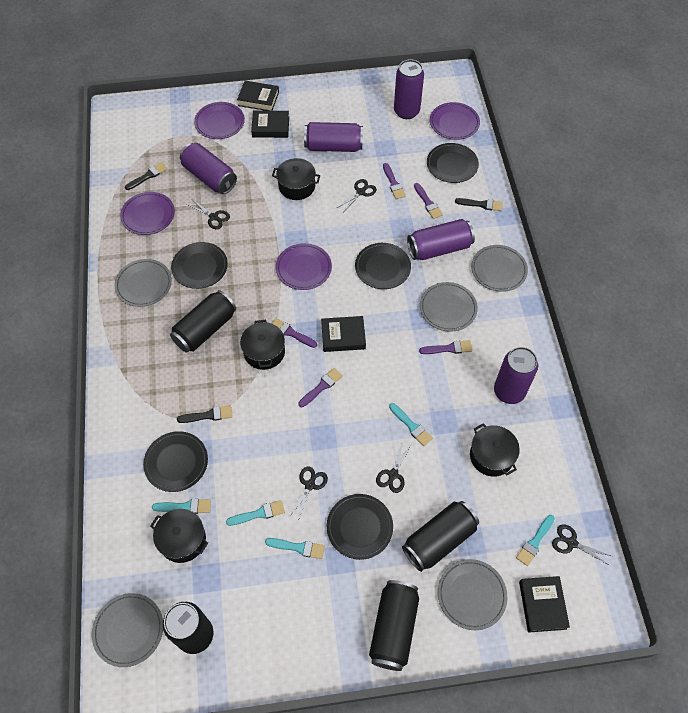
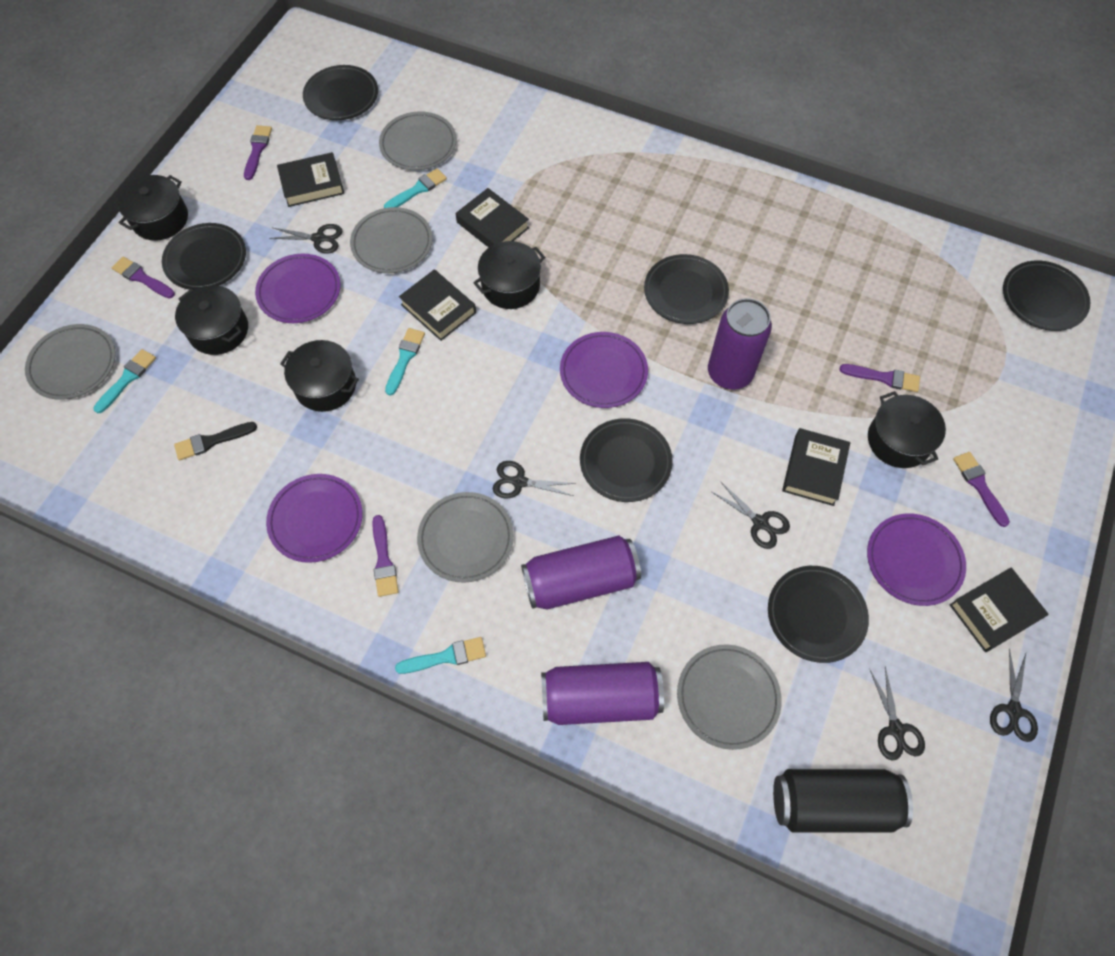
black book: 4 -> 5
black brush: 3 -> 1
black can: 4 -> 1
black plate: 5 -> 6
black pot: 4 -> 5
purple can: 5 -> 3
turquoise brush: 5 -> 4

